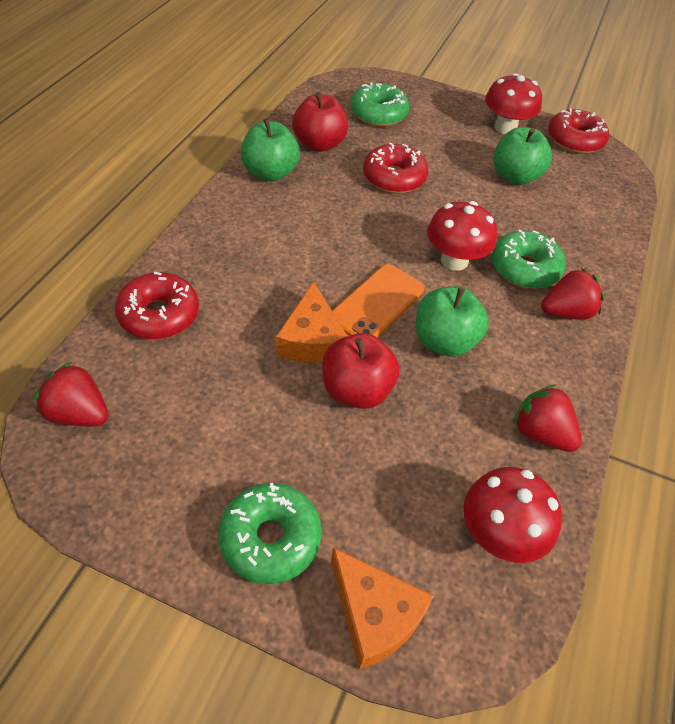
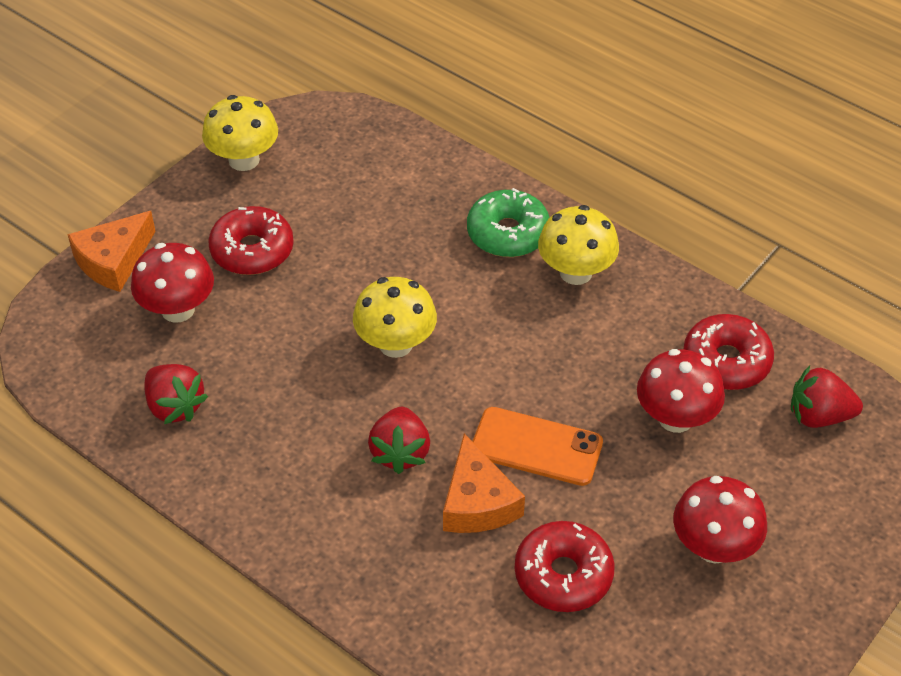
green apple: 3 -> 0
green donut: 3 -> 1
red apple: 2 -> 0
yellow mushroom: 0 -> 3

